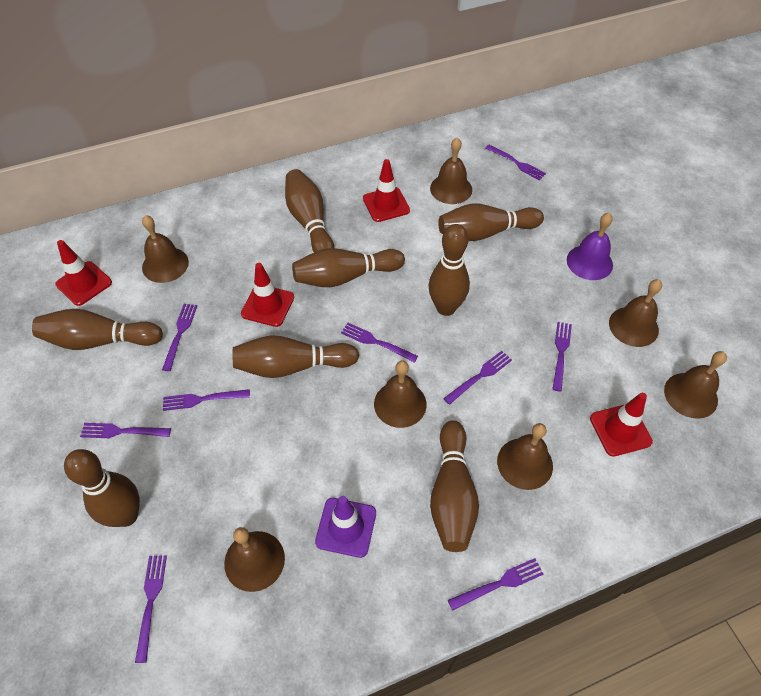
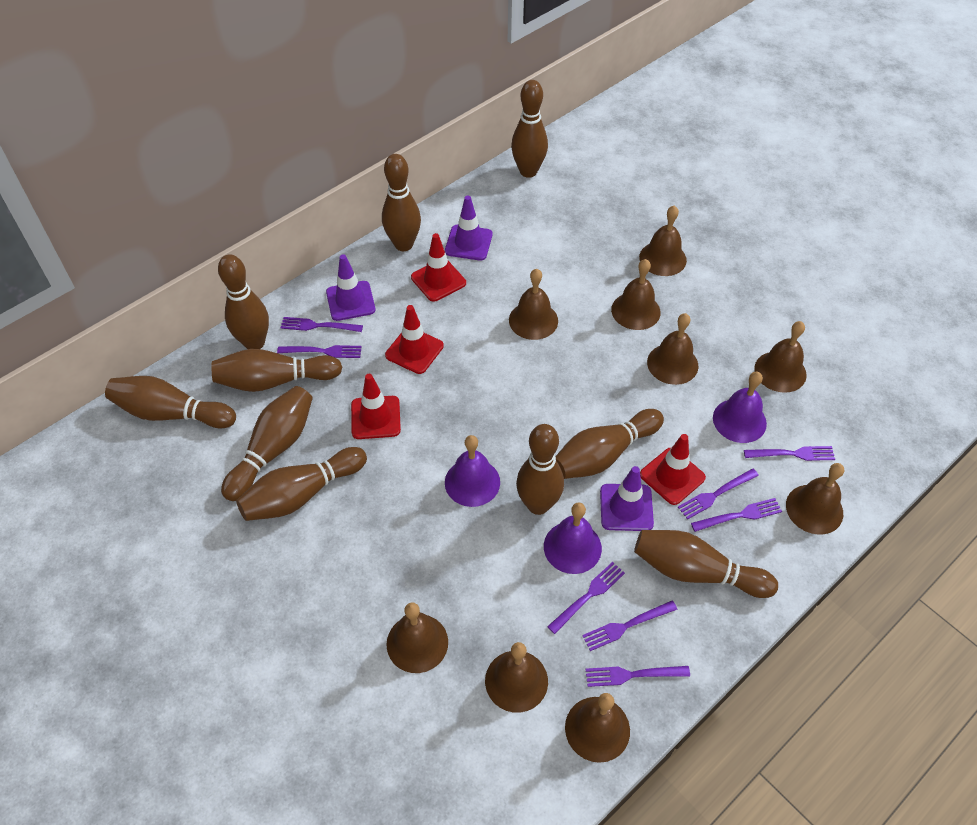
brown bell: 7 -> 9
brown bowling pin: 8 -> 10
purple bell: 1 -> 3
purple fork: 9 -> 8
purple traffic cone: 1 -> 3

